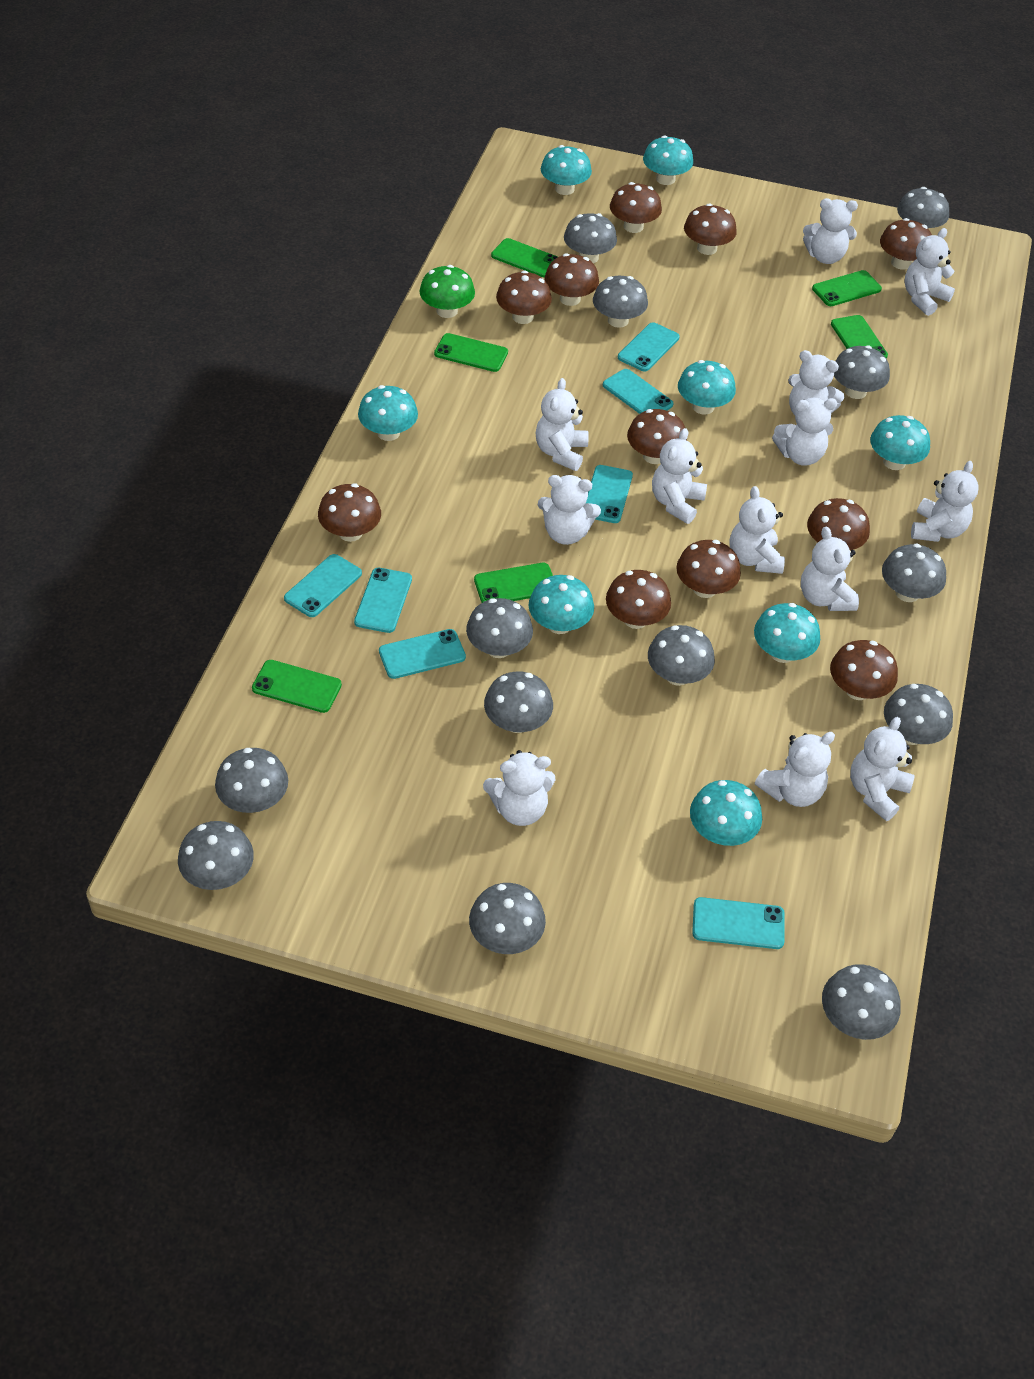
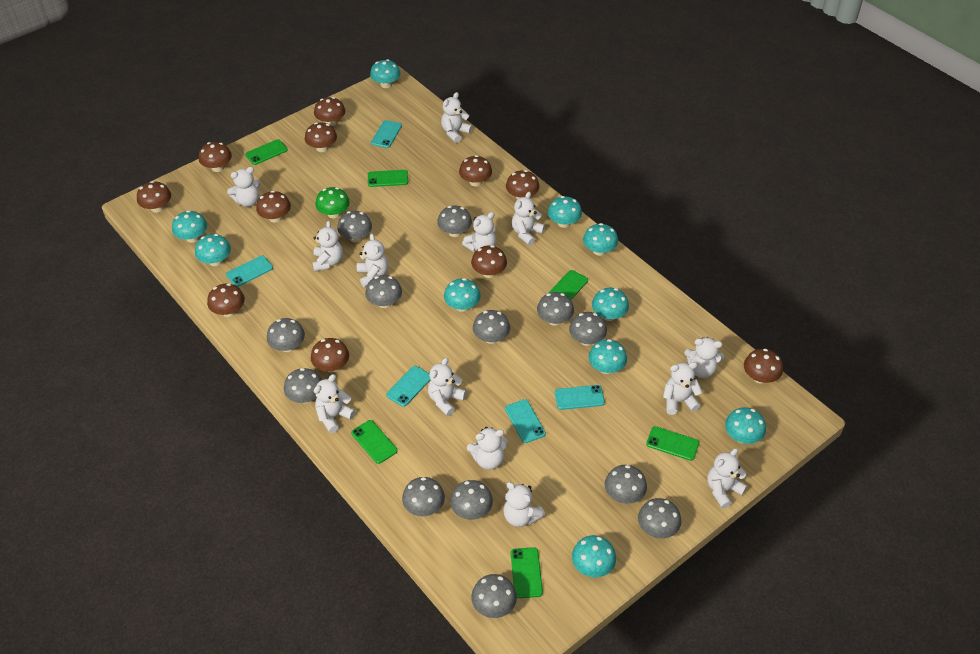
turquoise mushroom: 8 -> 10
turquoise phone: 7 -> 5

